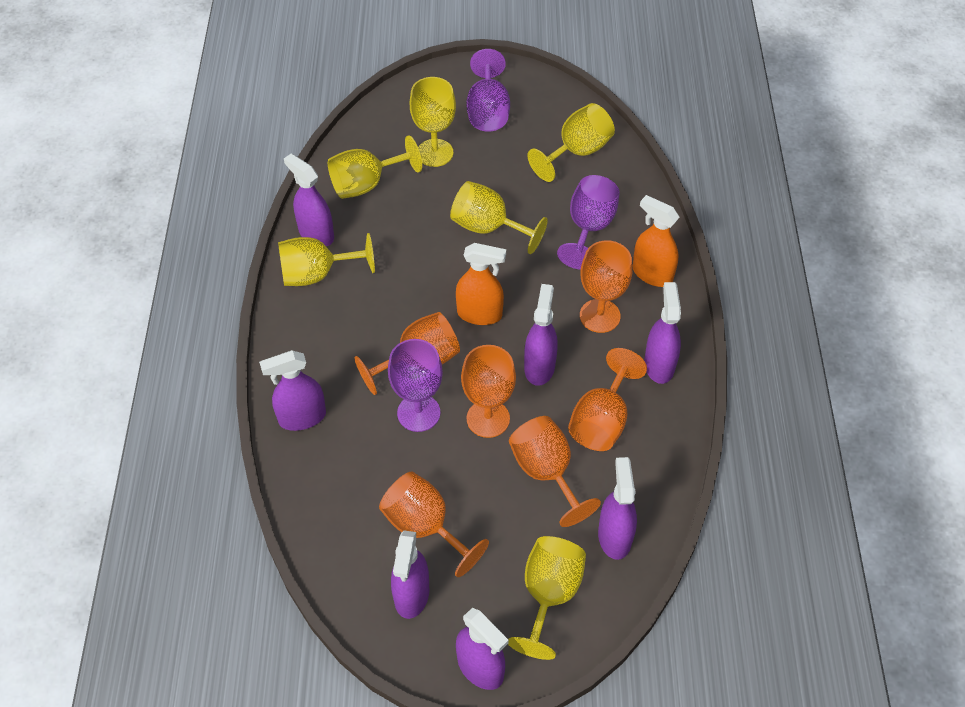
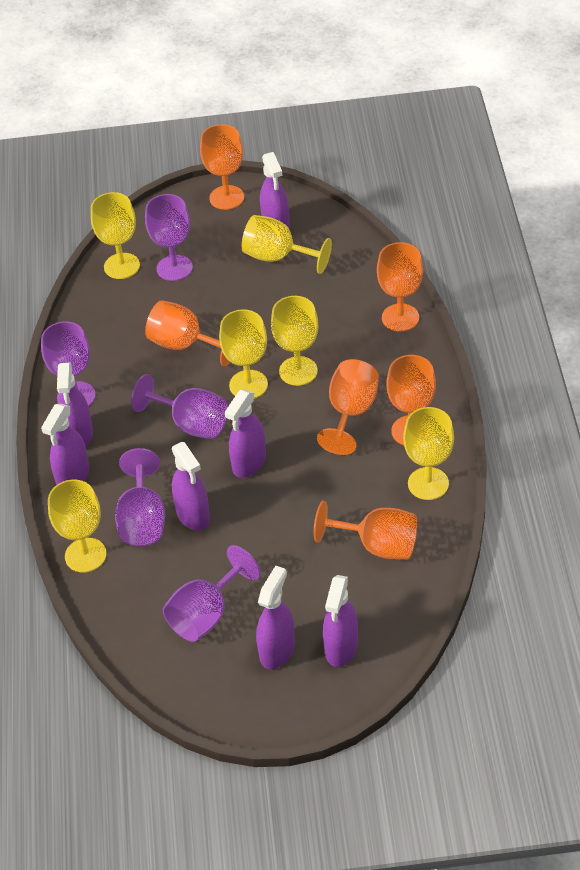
orange spray bottle: 2 -> 0
purple goblet: 3 -> 5

